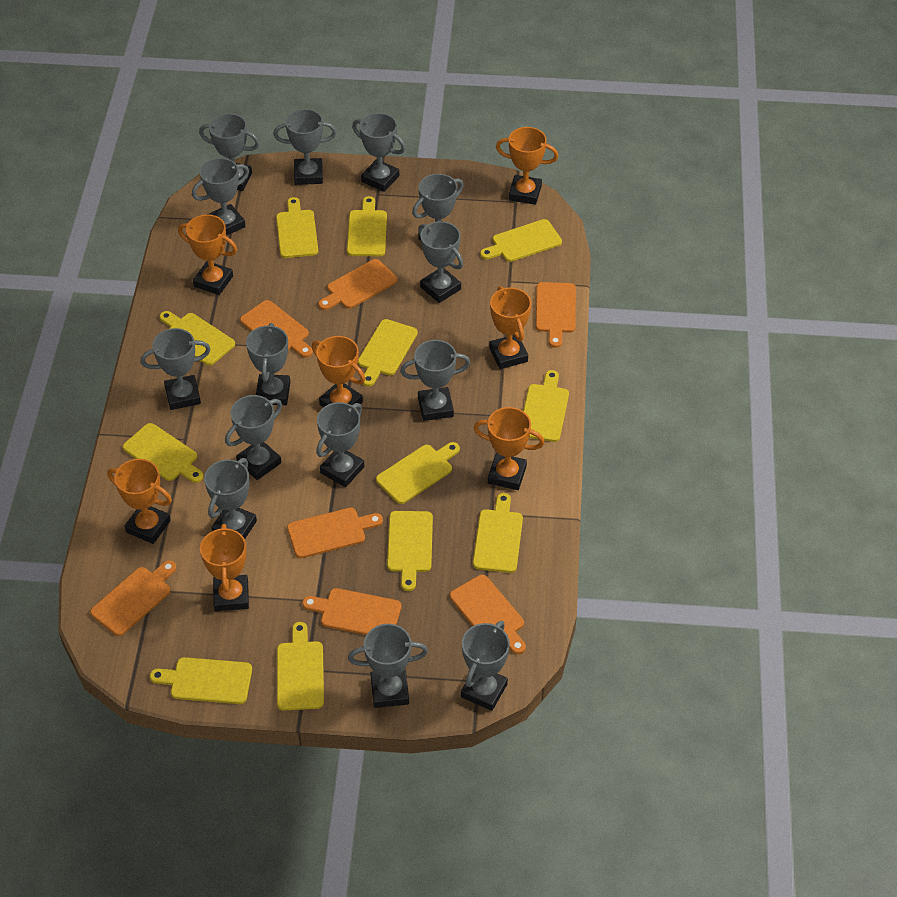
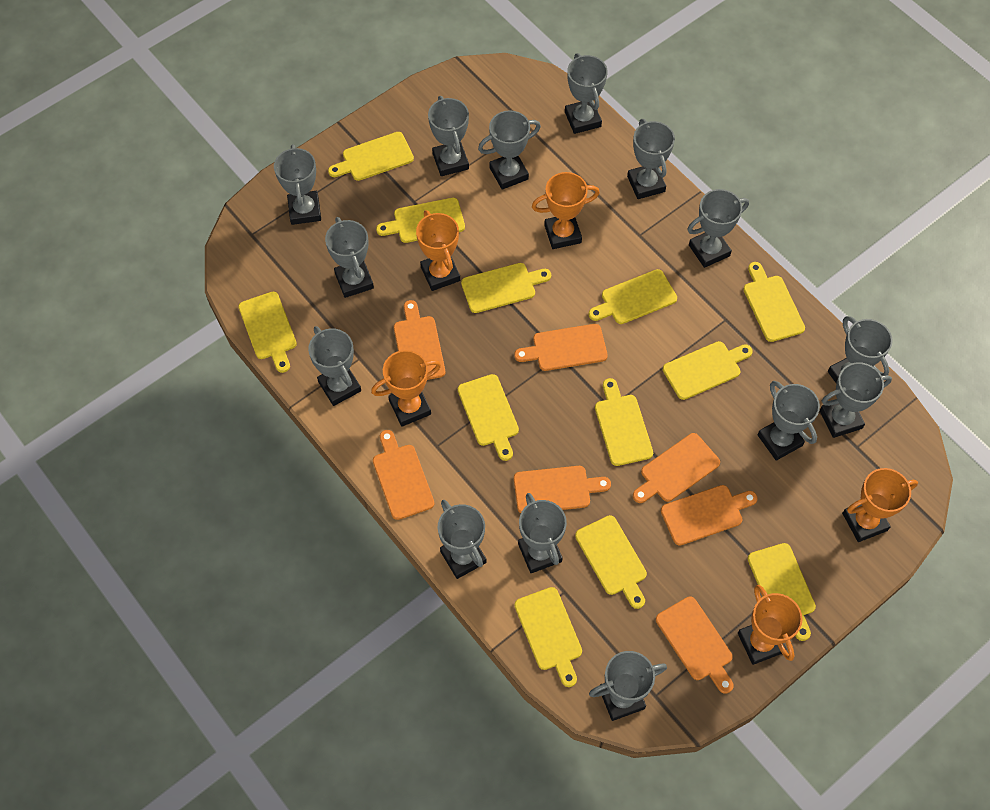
orange trophy: 7 -> 5

